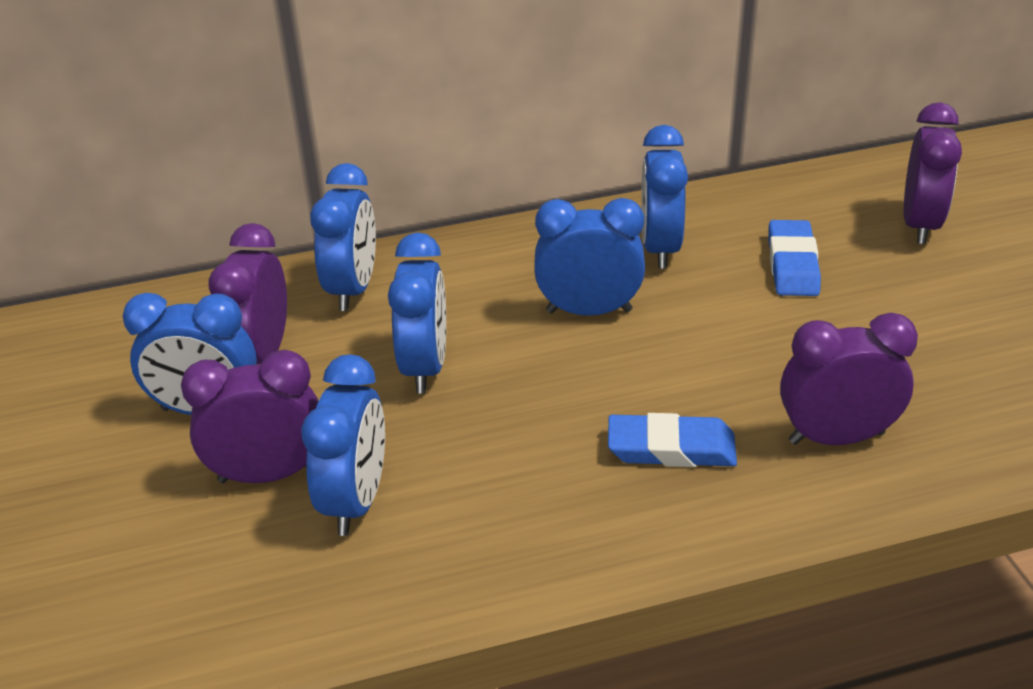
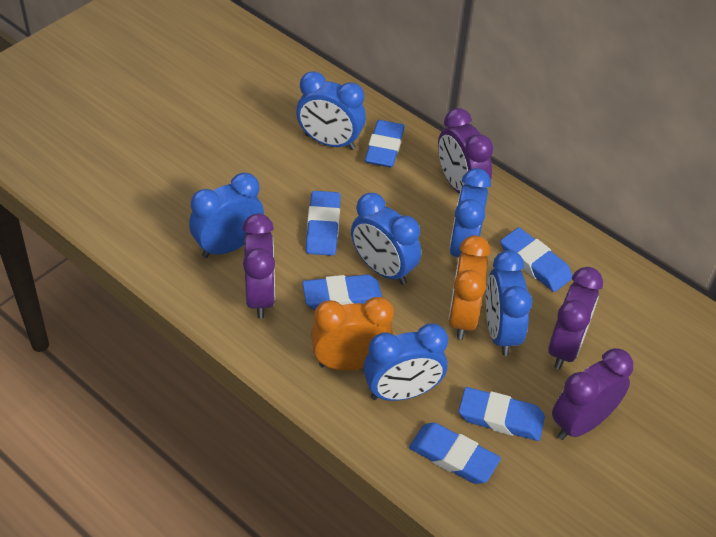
blue eraser: 2 -> 6
orange clock: 0 -> 2

